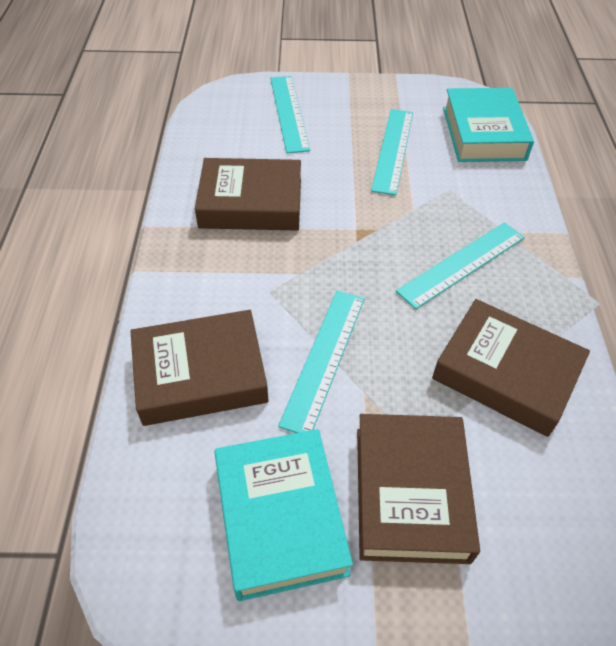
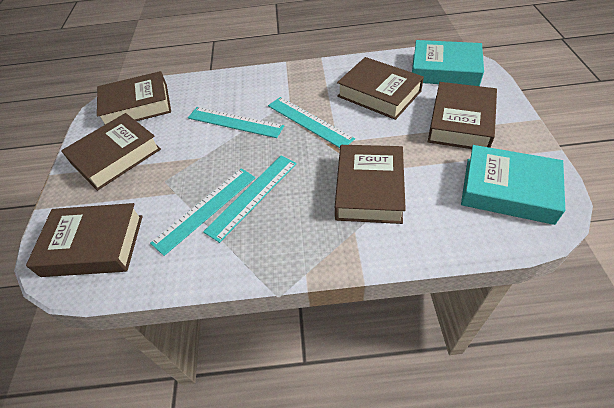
brown book: 4 -> 6

